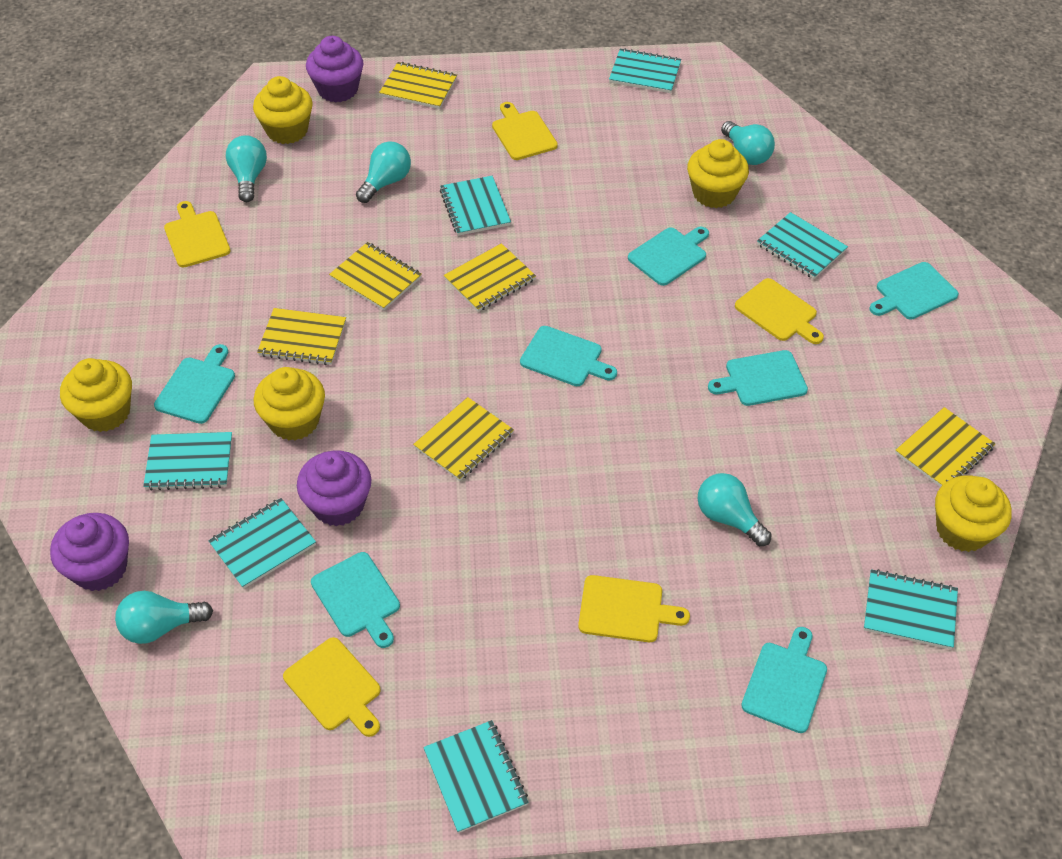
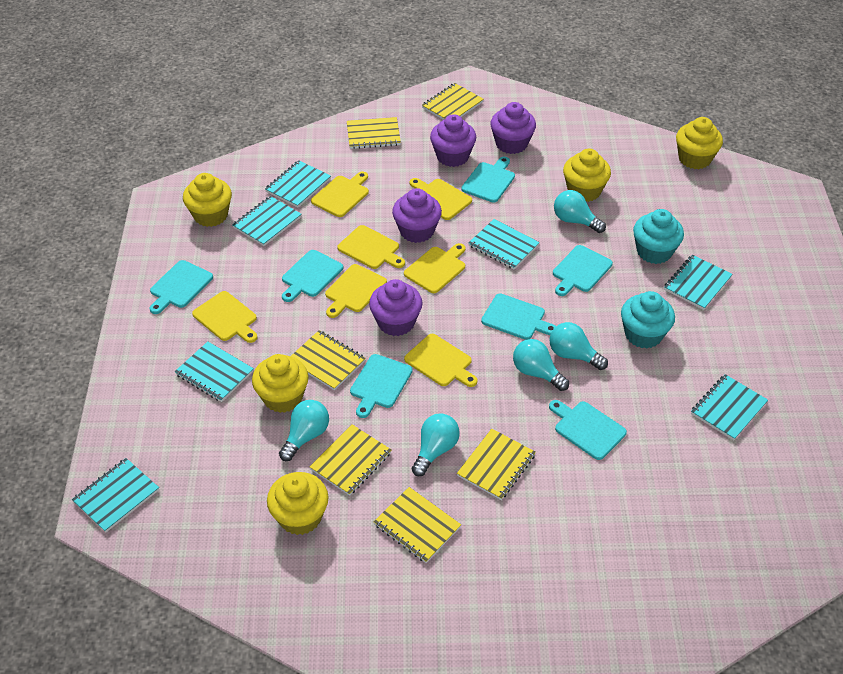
purple cupcake: 3 -> 4
turquoise cupcake: 0 -> 2
yellow cutting board: 5 -> 7

